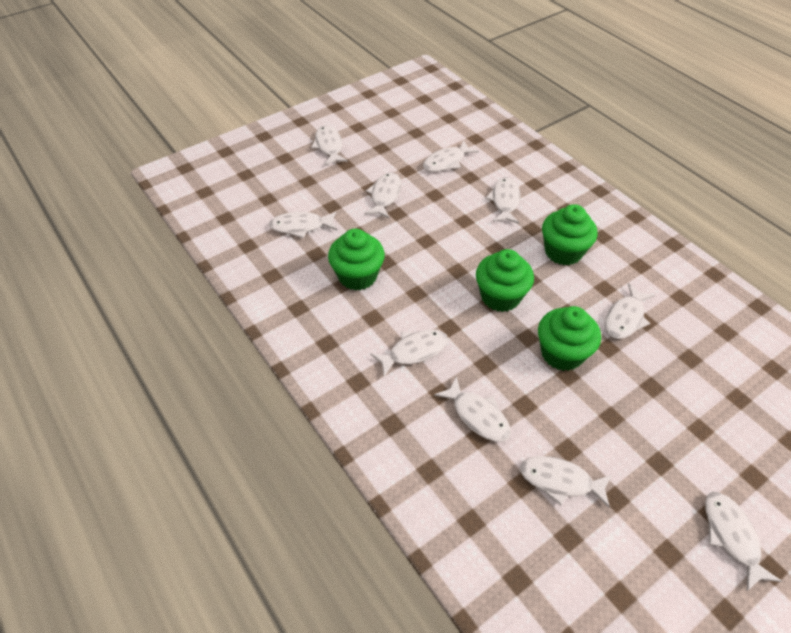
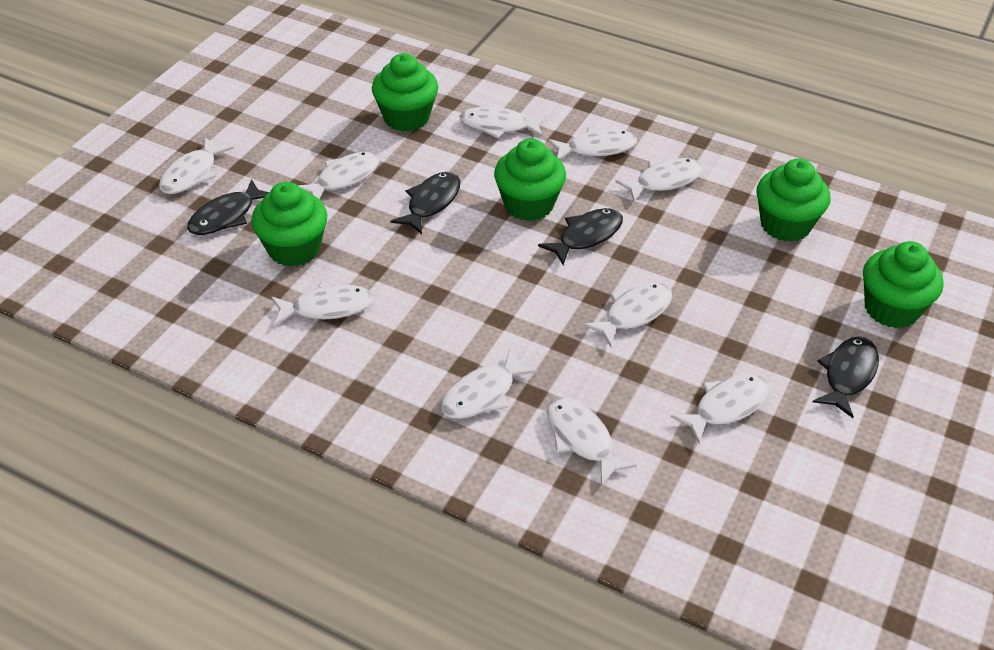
black fish: 0 -> 4
green cupcake: 4 -> 5

